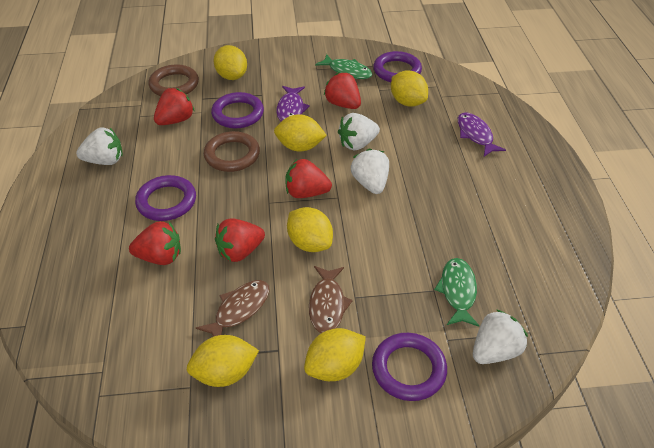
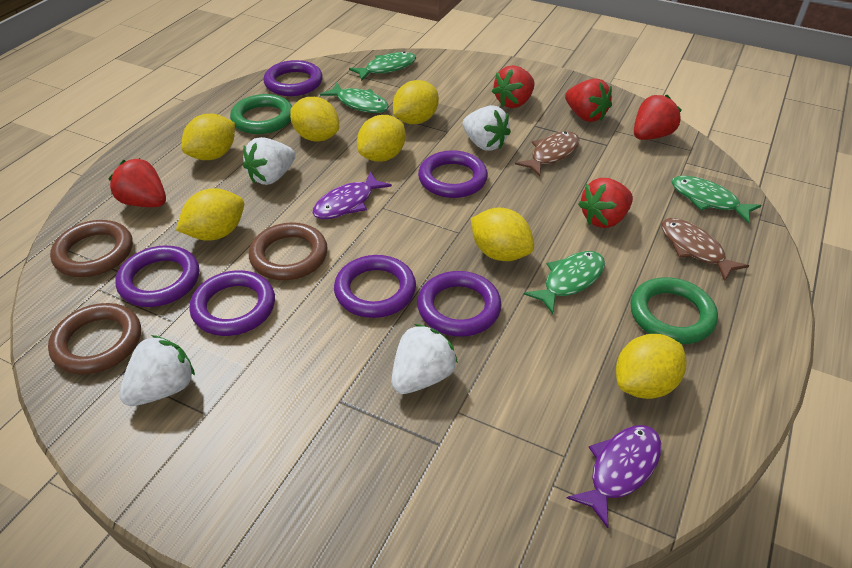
brown ring: 2 -> 3
green fish: 2 -> 4
green ring: 0 -> 2
purple ring: 4 -> 6
yellow lemon: 6 -> 7

